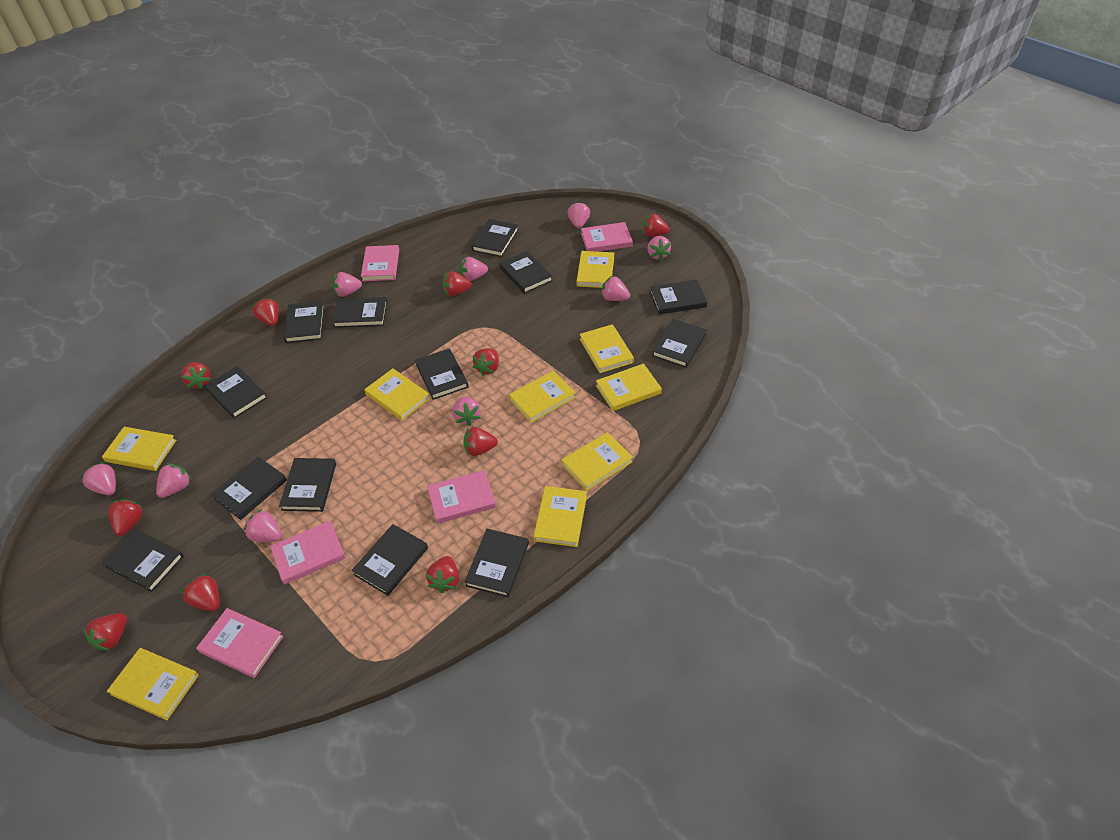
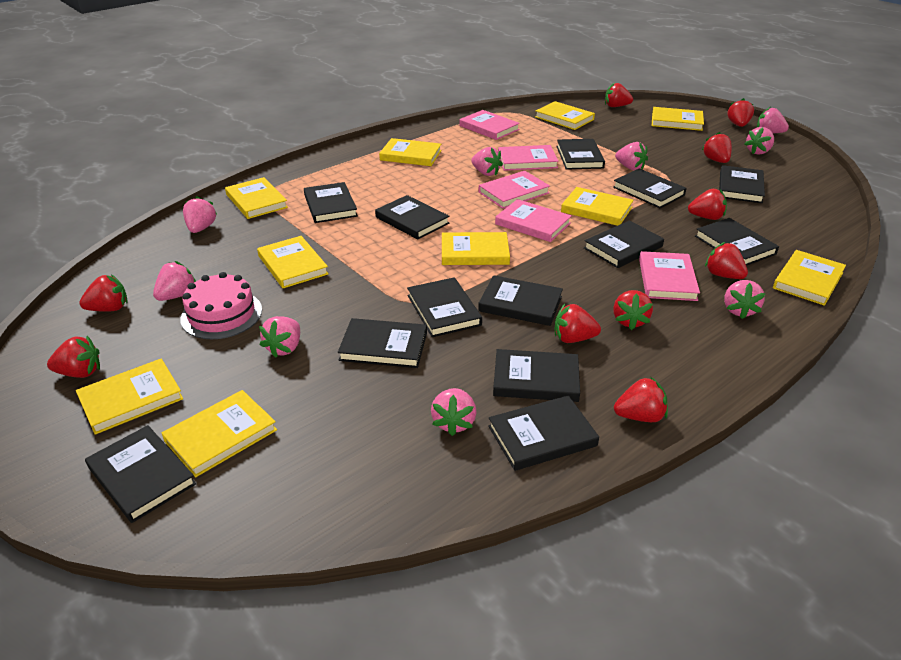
pink cake: 0 -> 1
yellow book: 9 -> 10

